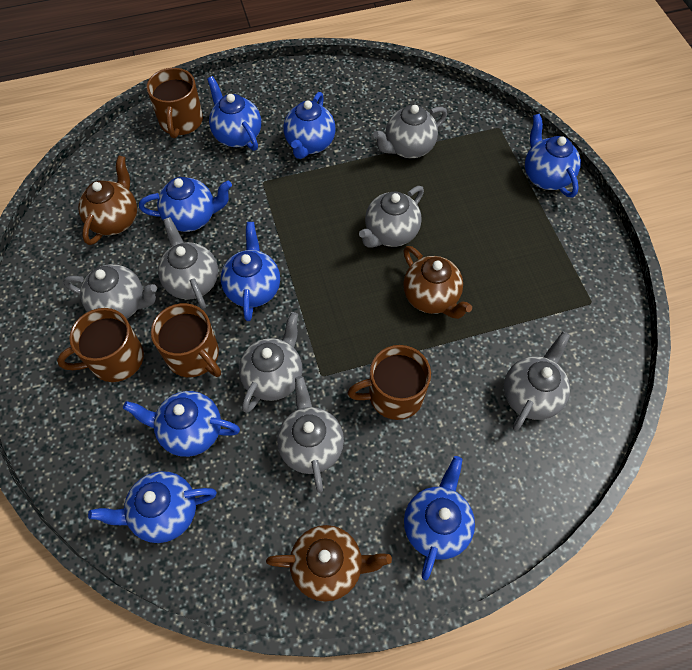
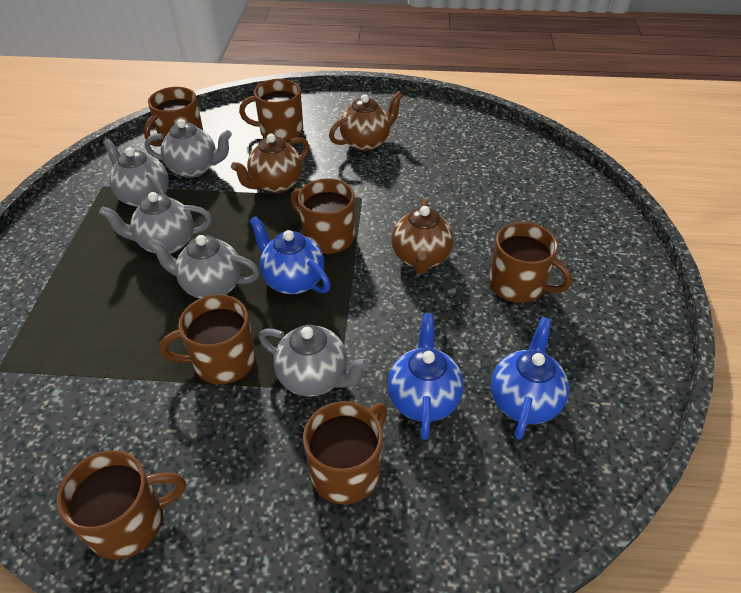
blue teapot: 8 -> 3
brown mug: 4 -> 7
grey teapot: 7 -> 5

